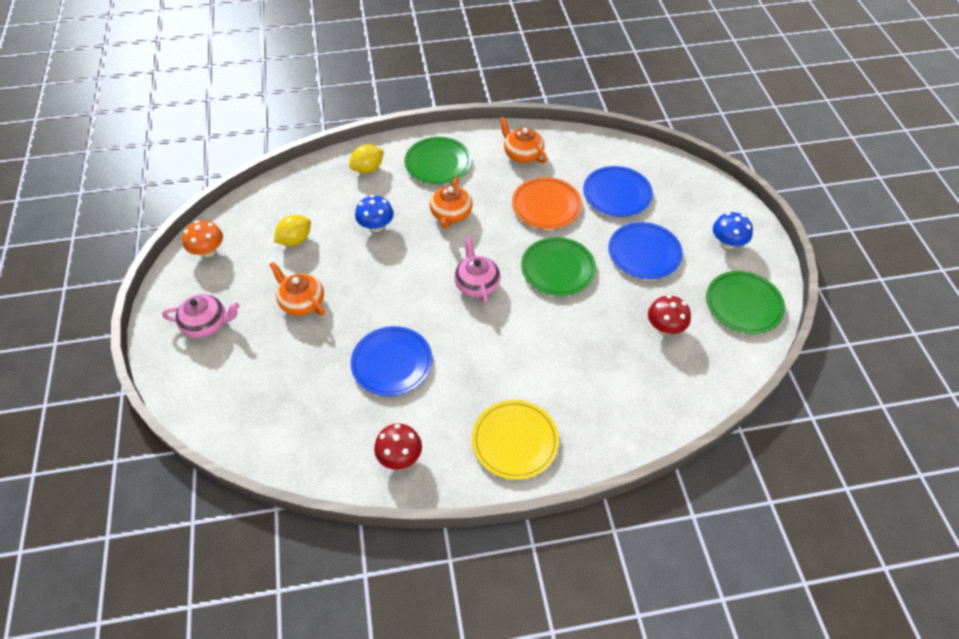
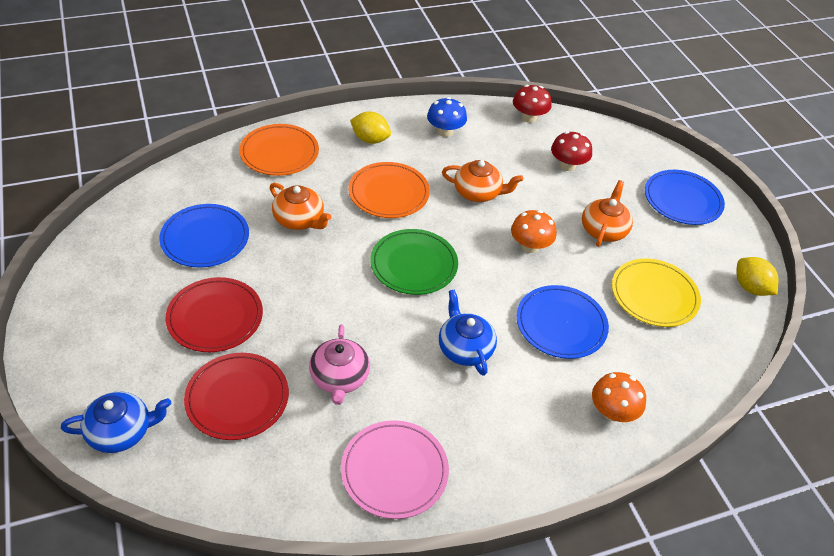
blue mushroom: 2 -> 1
blue teapot: 0 -> 2
green plate: 3 -> 1
orange mushroom: 1 -> 2
orange plate: 1 -> 2
pink plate: 0 -> 1
pink teapot: 2 -> 1
red plate: 0 -> 2

